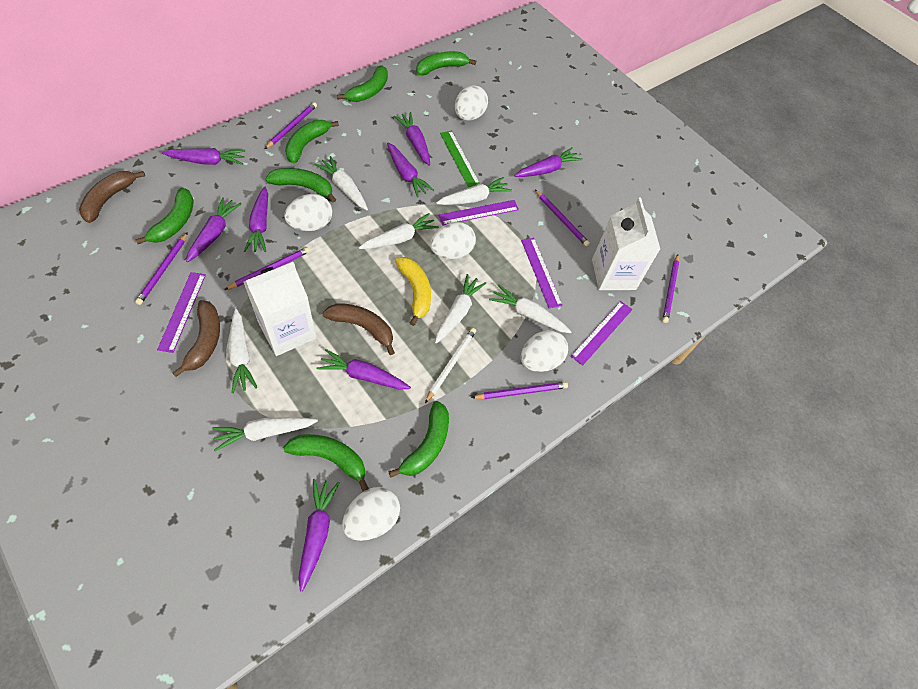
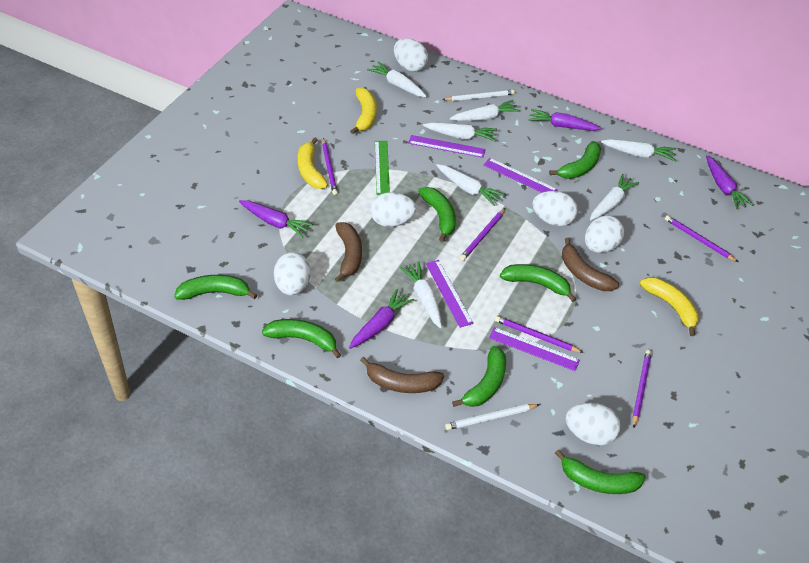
purple carrot: 8 -> 4
purple pencil: 6 -> 5
white carton: 2 -> 0
white egg: 5 -> 6
white pencil: 1 -> 2
yellow banana: 1 -> 3

